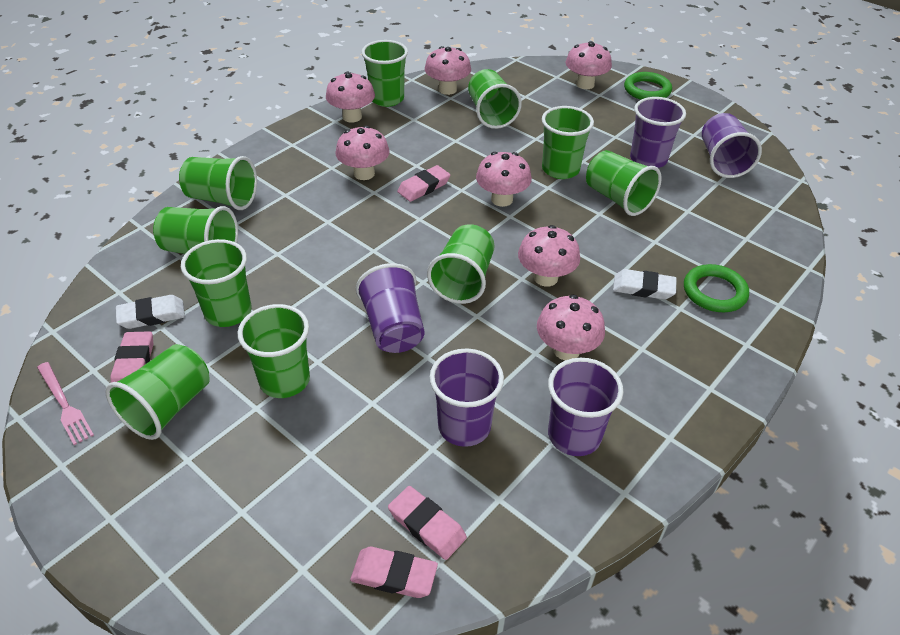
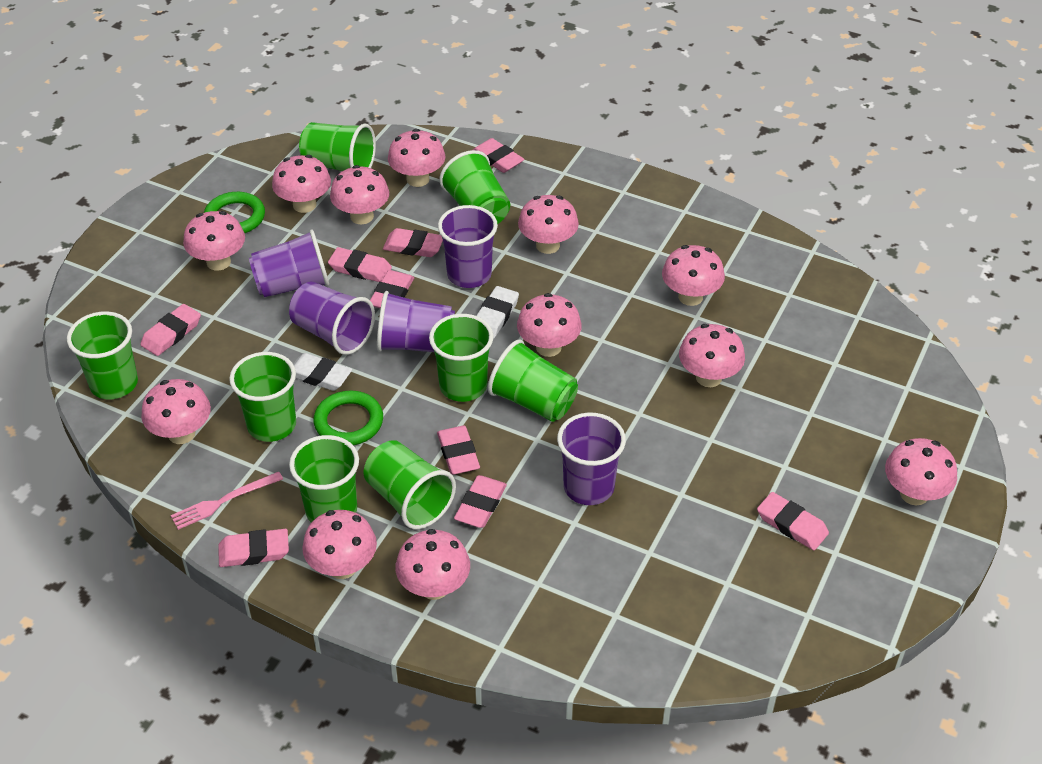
green cup: 10 -> 8
pink eraser: 4 -> 9
pink mushroom: 7 -> 12

